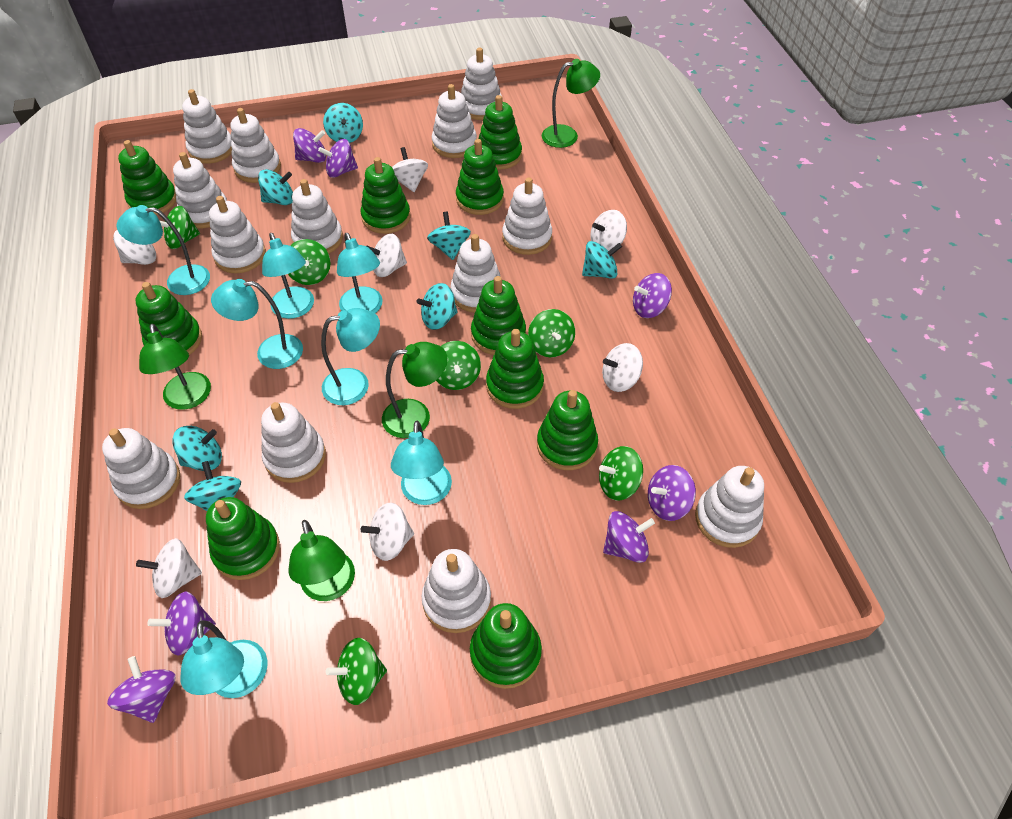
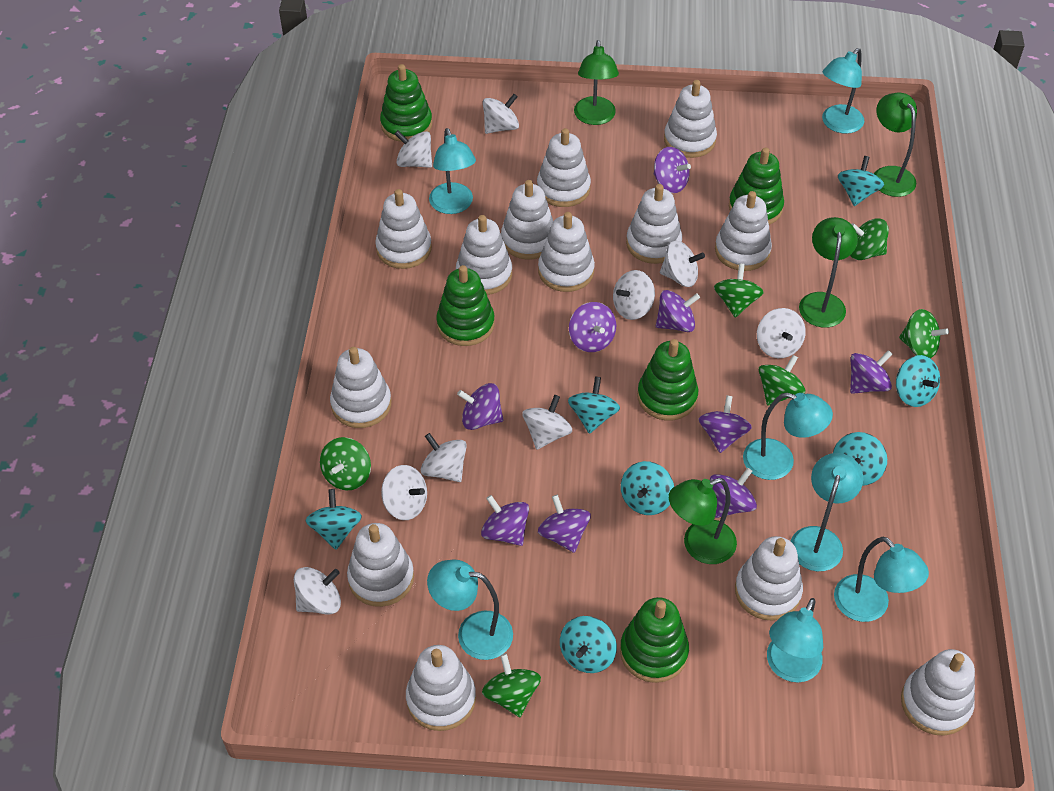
green stacking toy: 10 -> 5
purple spinning top: 7 -> 9
white spinning top: 7 -> 9

